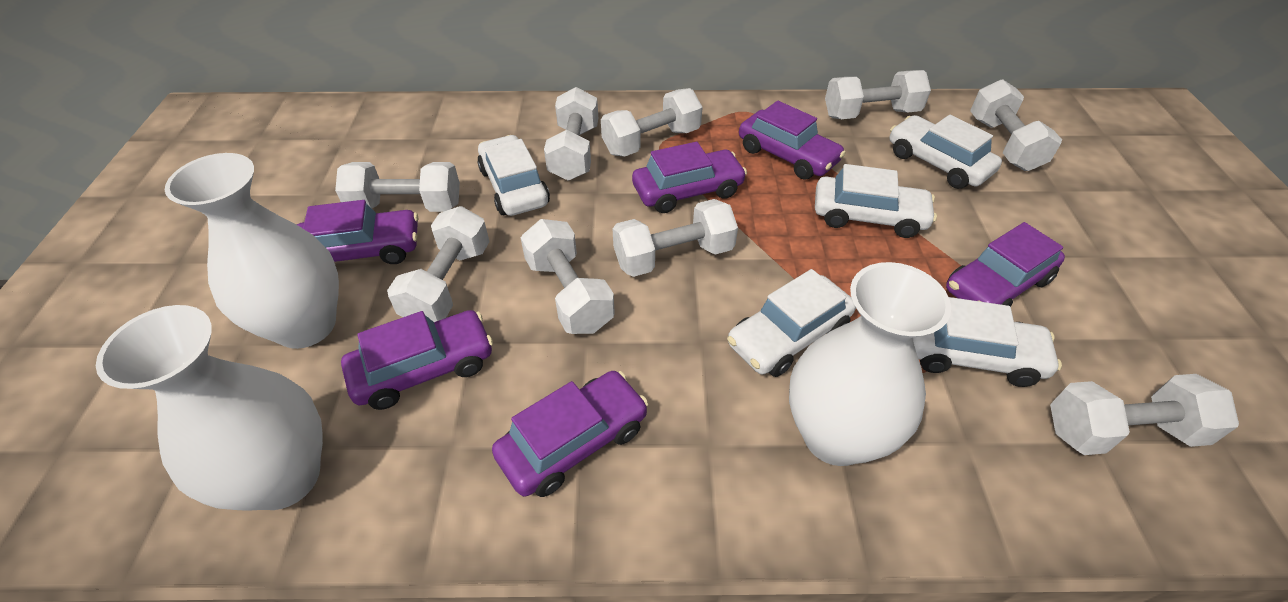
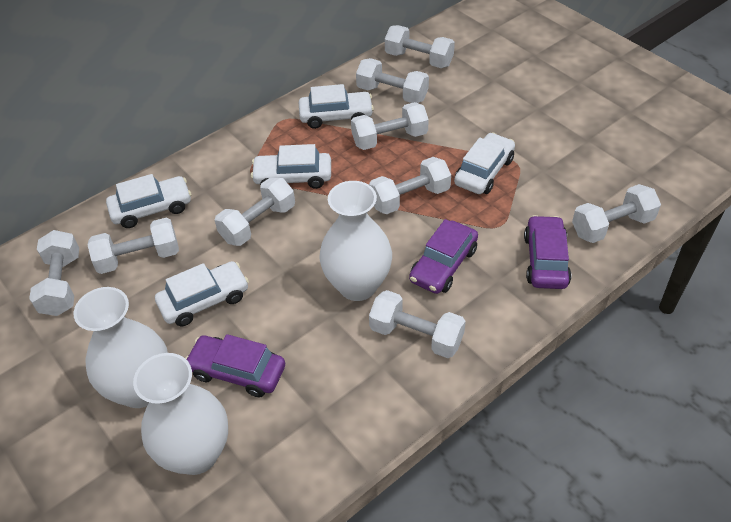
purple car: 6 -> 3

